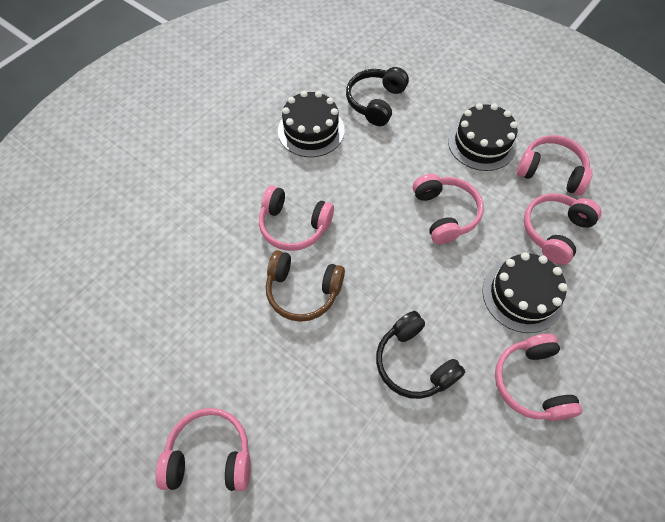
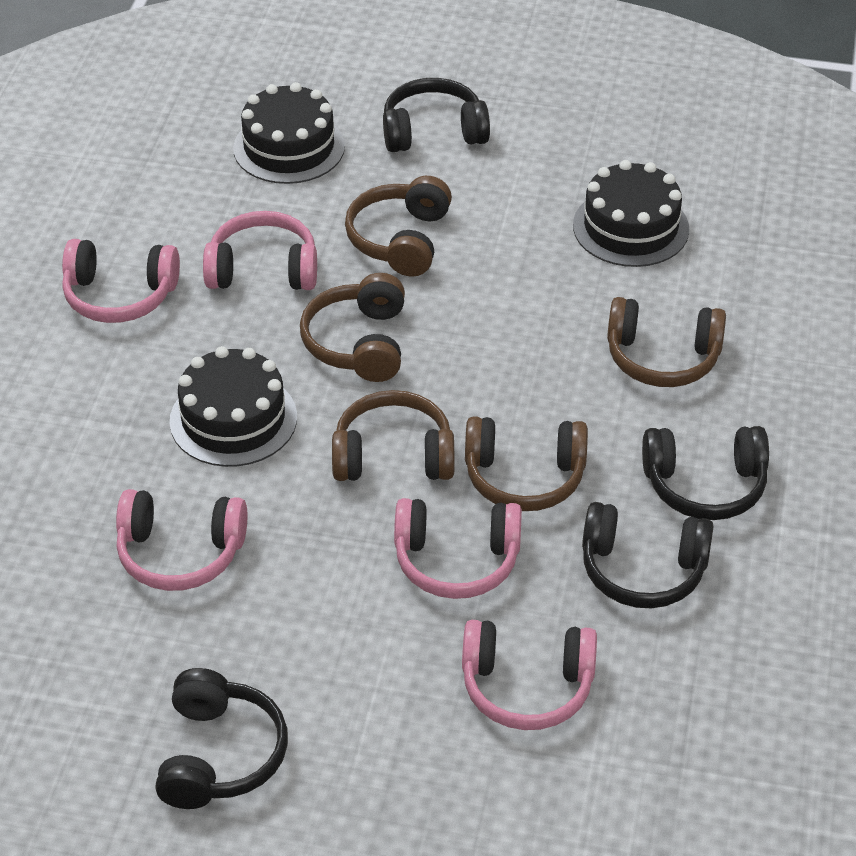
black headphones: 2 -> 4
brown headphones: 1 -> 5
pink headphones: 6 -> 5

